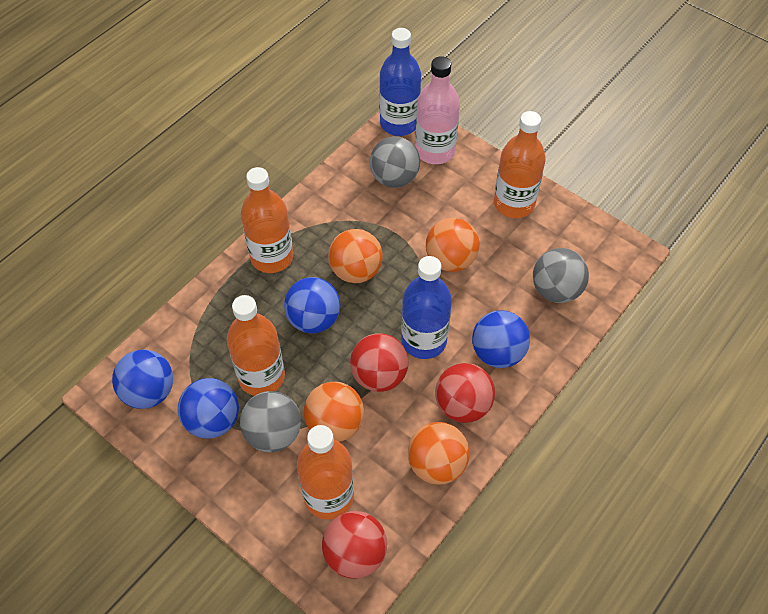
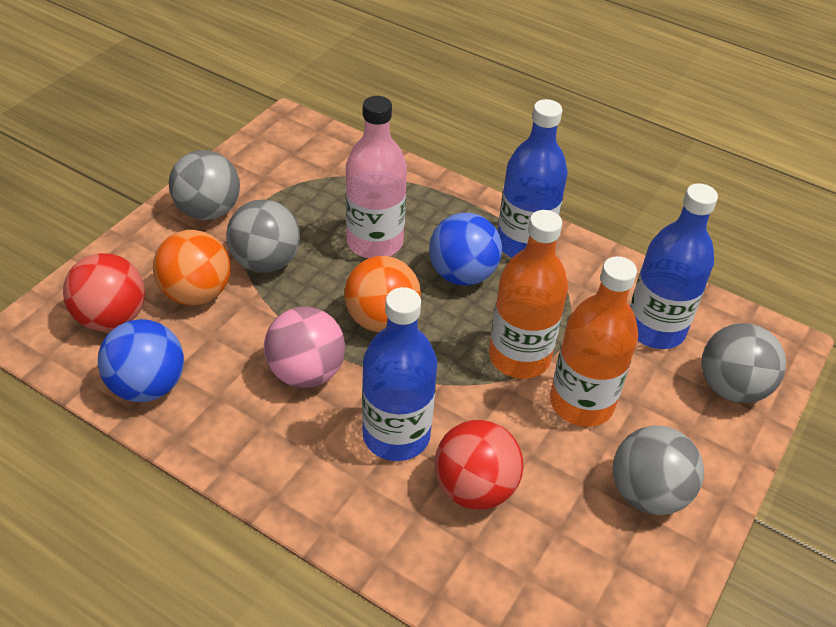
blue ball: 4 -> 2
blue bottle: 2 -> 3
grey ball: 3 -> 4
orange ball: 4 -> 2
orange bottle: 4 -> 2
pink ball: 0 -> 1
red ball: 3 -> 2

